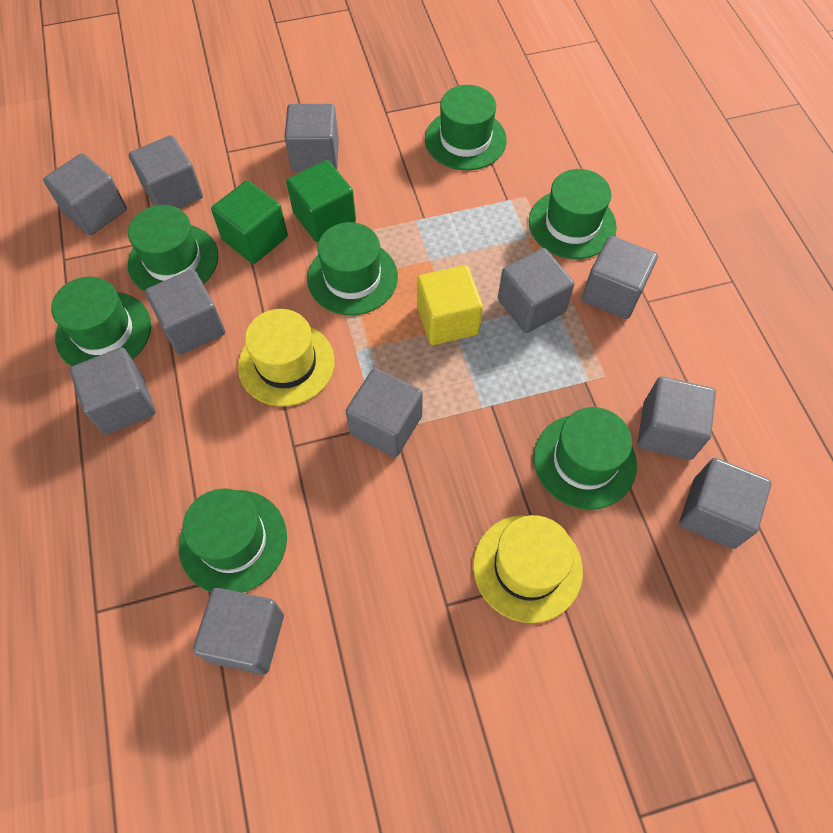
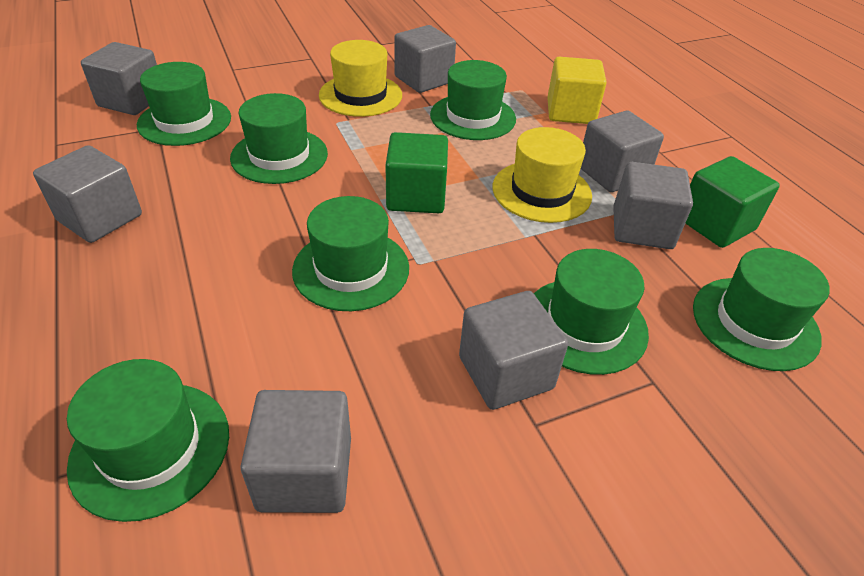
grey cube: 11 -> 7

